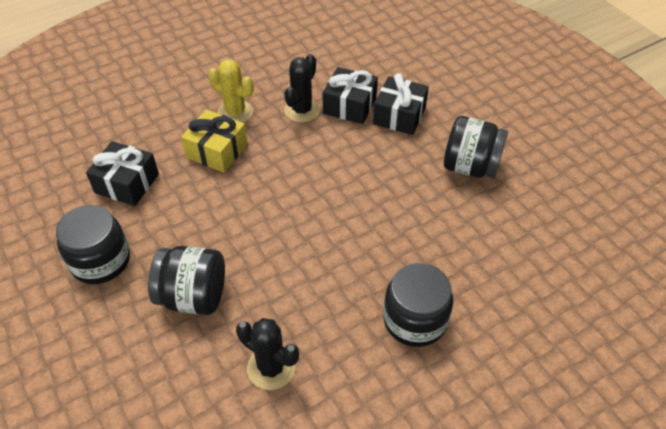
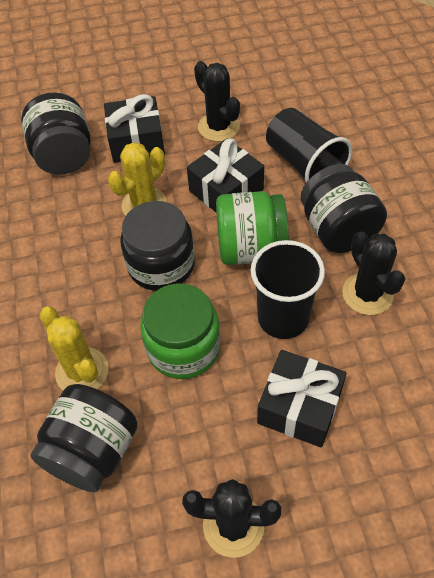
black cactus: 2 -> 3
black cup: 0 -> 2
green jar: 0 -> 2
yellow cactus: 1 -> 2
yellow gift: 1 -> 0

